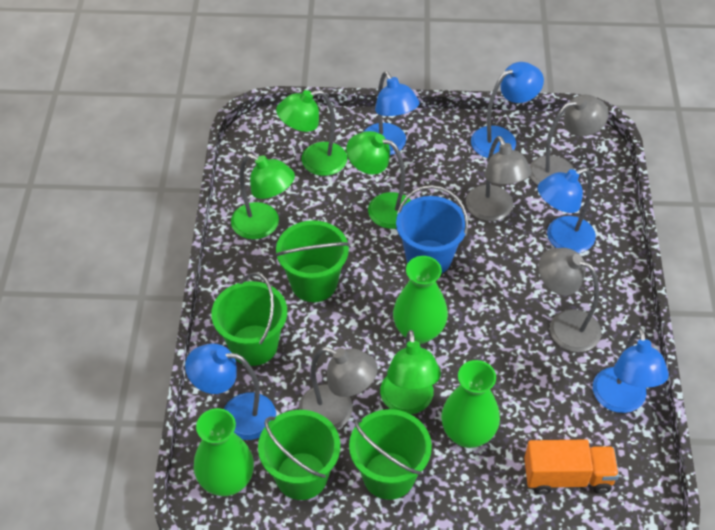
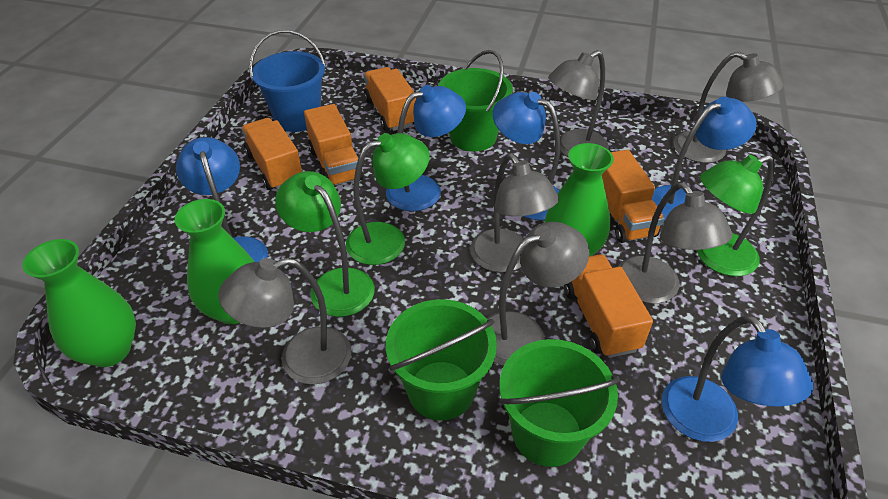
green bucket: 4 -> 3
green lamp: 4 -> 3
grey lamp: 4 -> 6
orange truck: 1 -> 5

